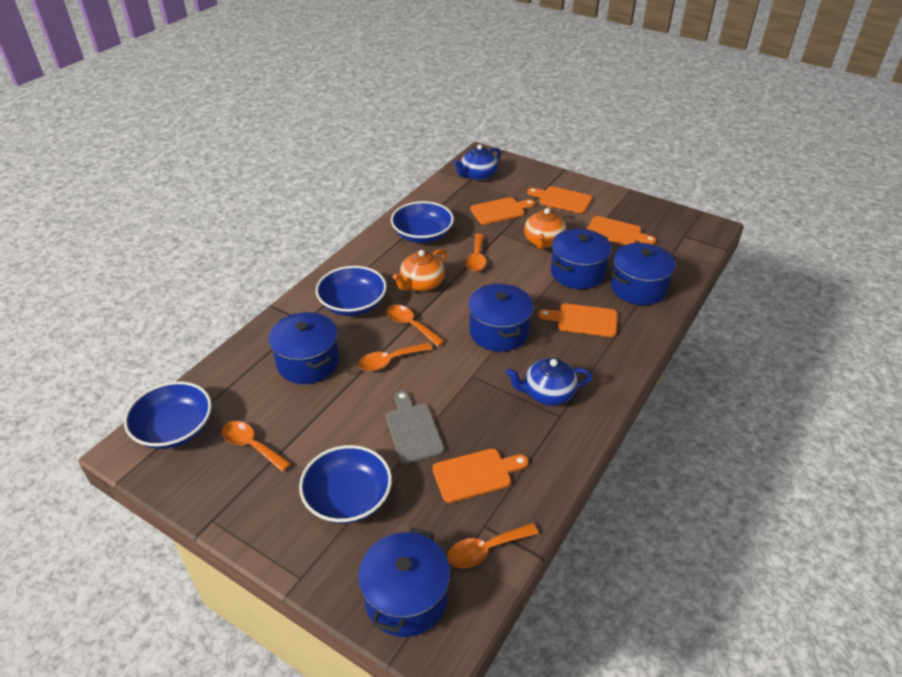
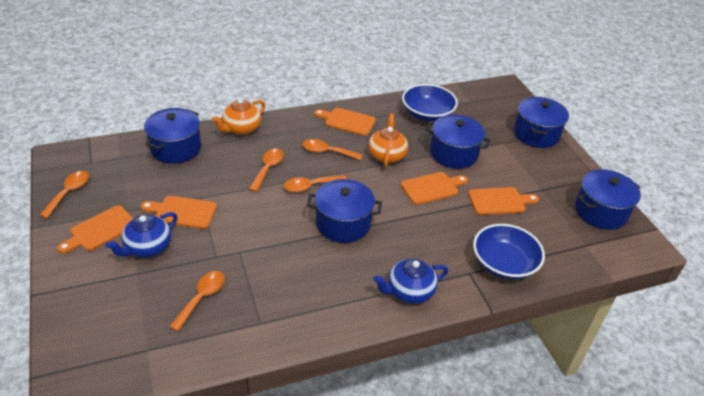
blue bowl: 4 -> 2
grey cutting board: 1 -> 0

